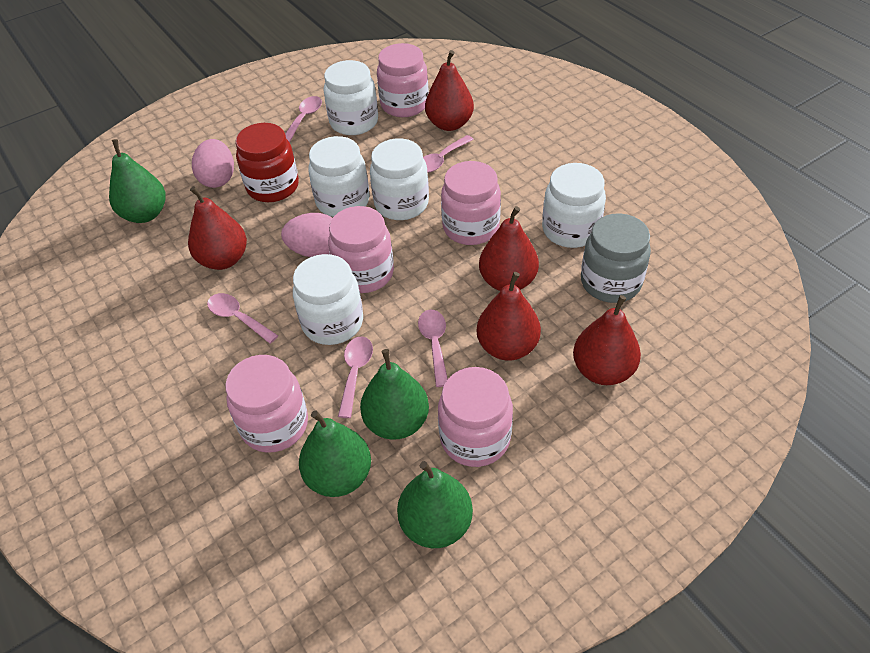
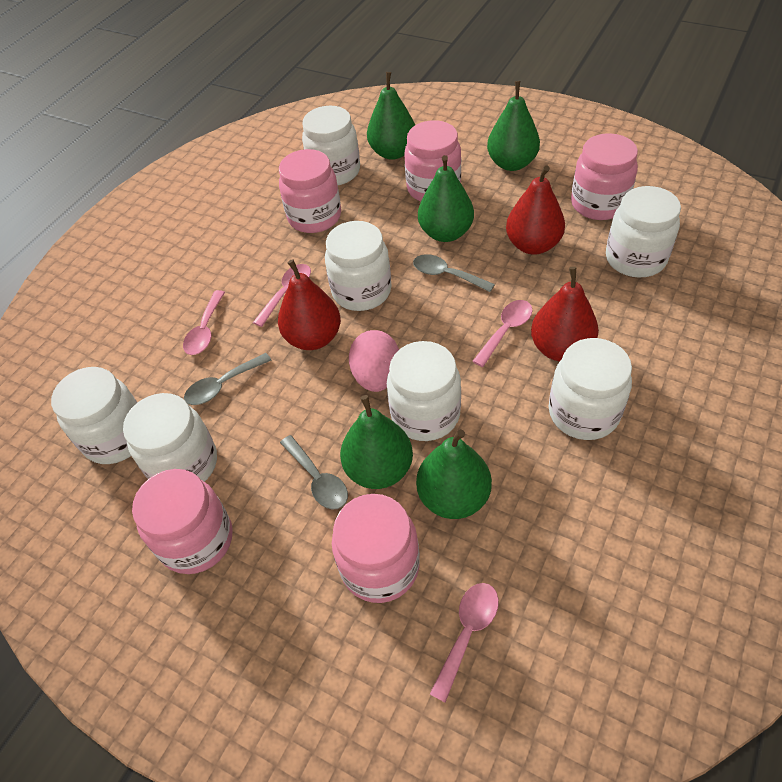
green pear: 4 -> 5
grey jar: 1 -> 0
grey spoon: 0 -> 3
pink egg: 2 -> 1
pink spoon: 5 -> 4
red jar: 1 -> 0
red pear: 5 -> 3
white jar: 5 -> 7

